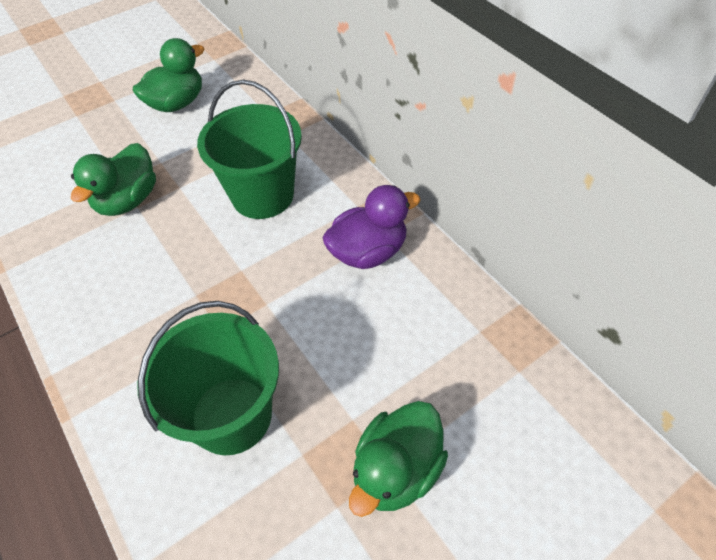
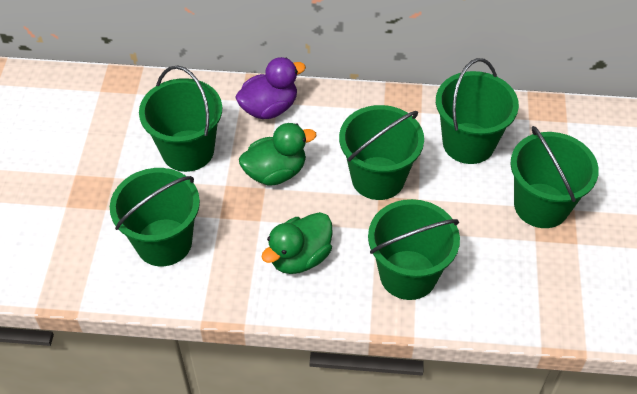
green bucket: 2 -> 6
green duck: 3 -> 2

